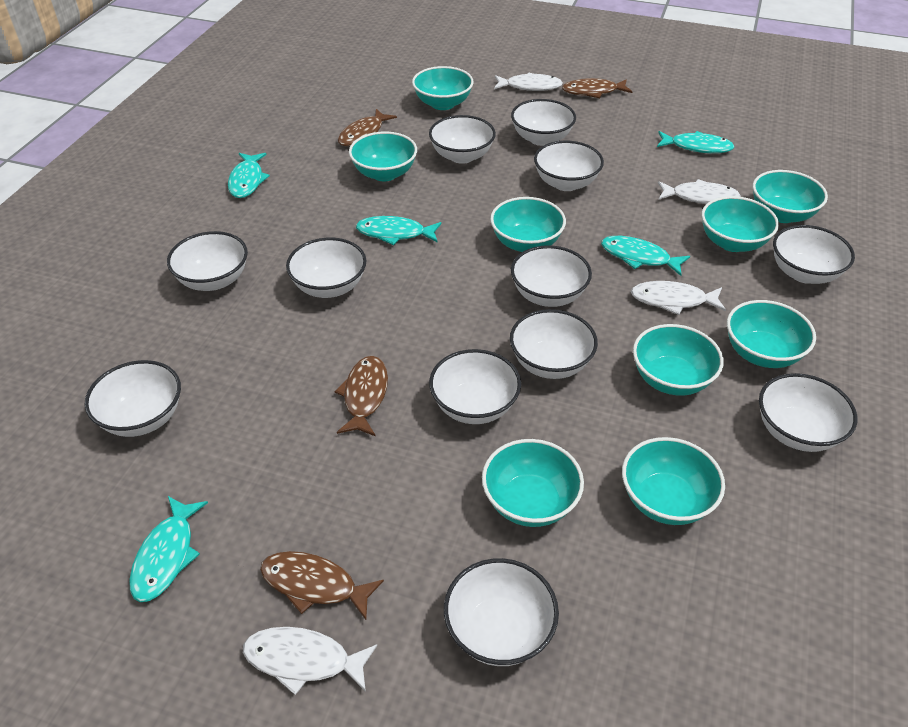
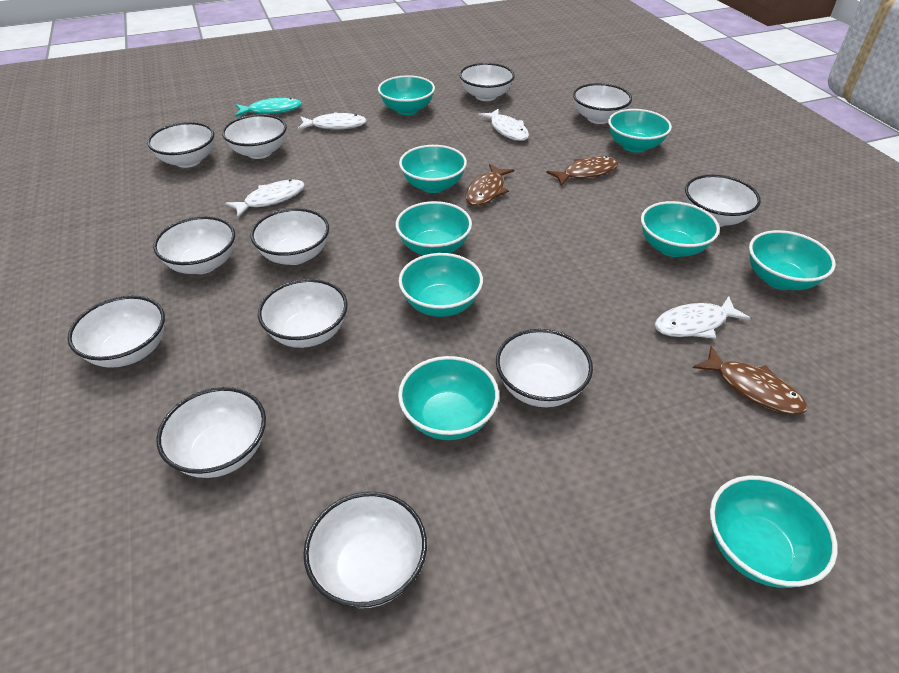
brown fish: 4 -> 3
turquoise fish: 5 -> 1

